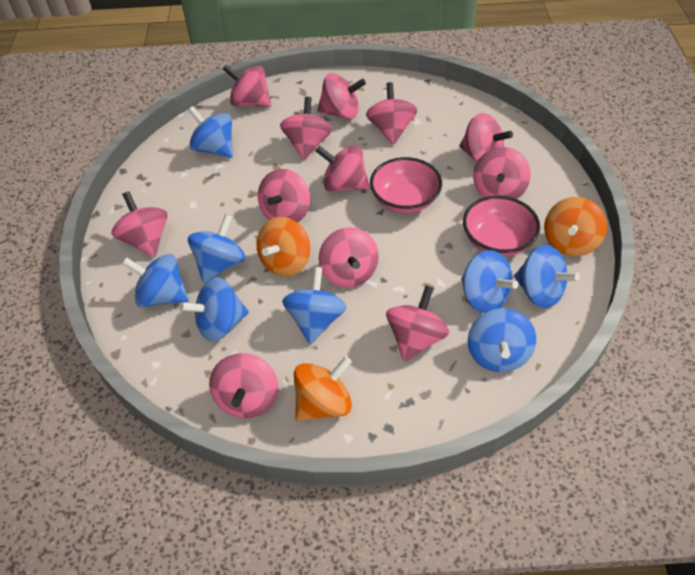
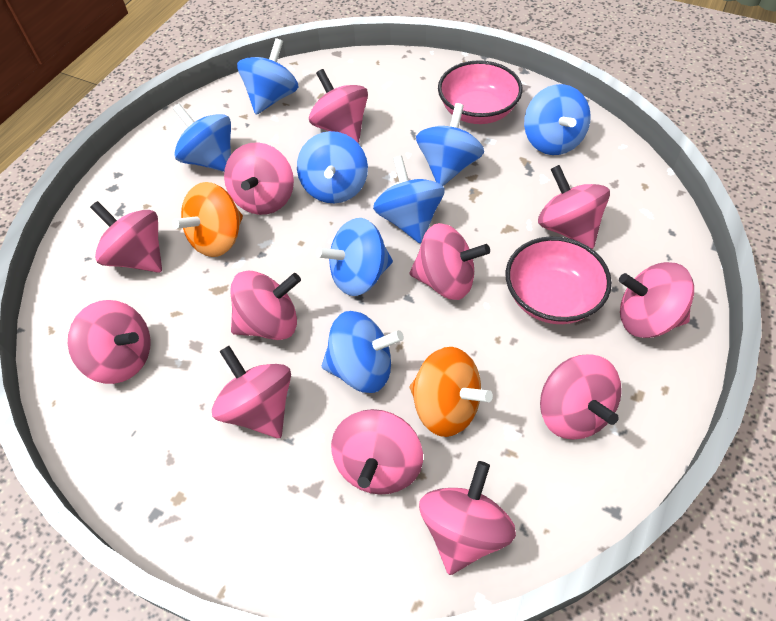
orange spinning top: 3 -> 2

